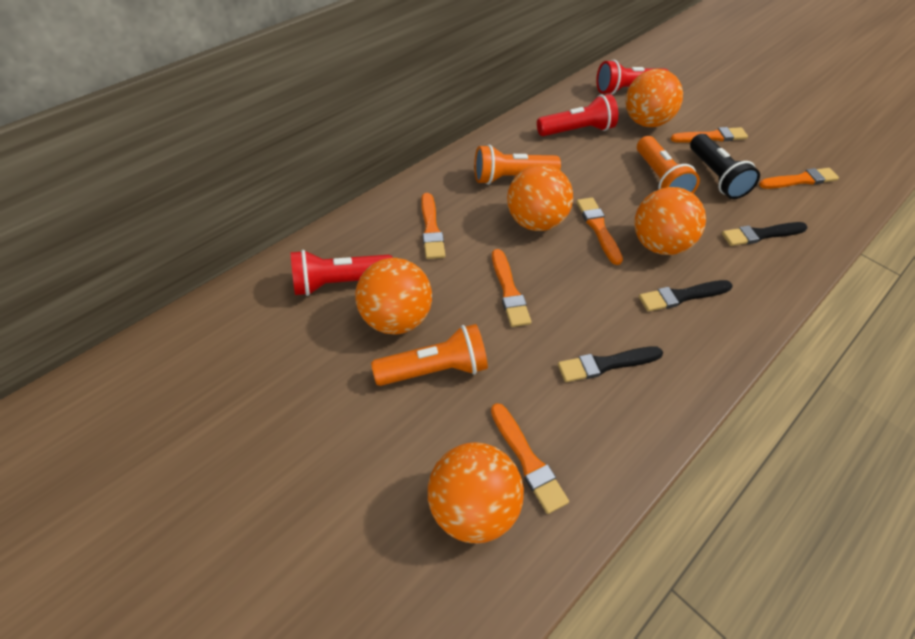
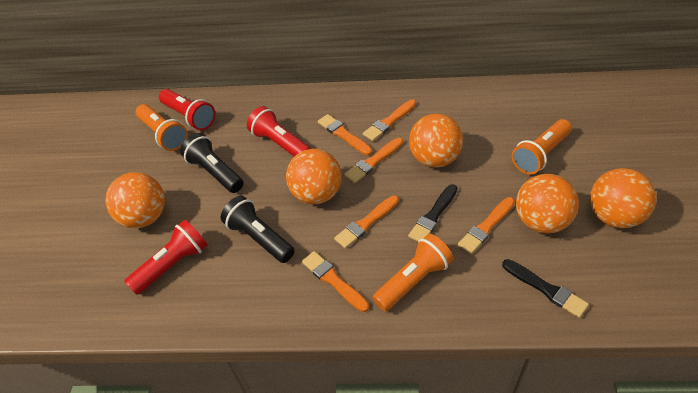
black brush: 3 -> 2
black flashlight: 1 -> 2

